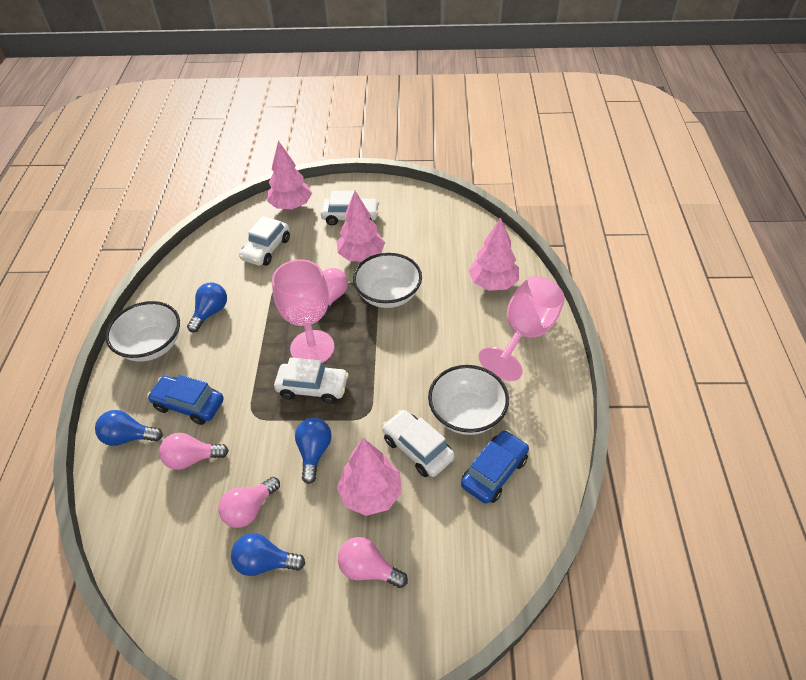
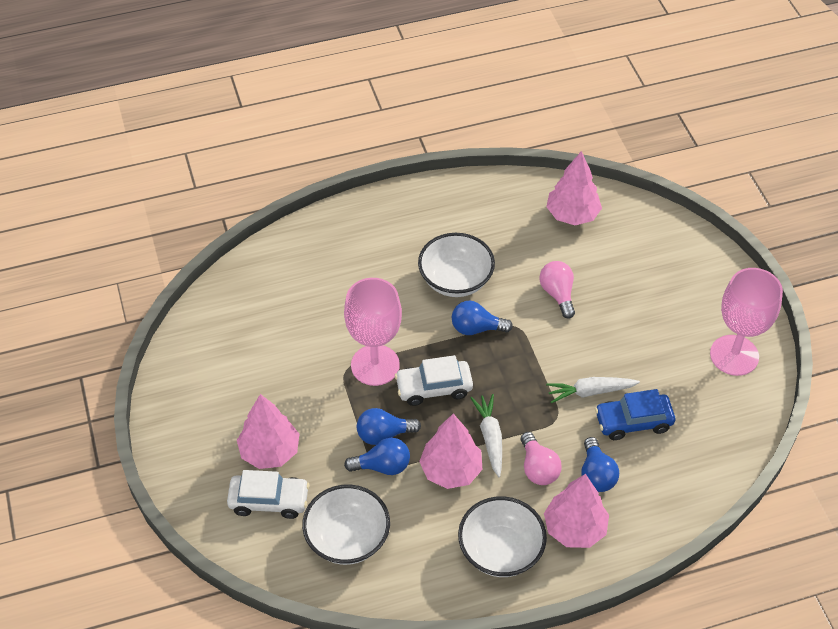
blue car: 2 -> 1
pink light bulb: 4 -> 2
white car: 4 -> 2
white carrot: 0 -> 2

